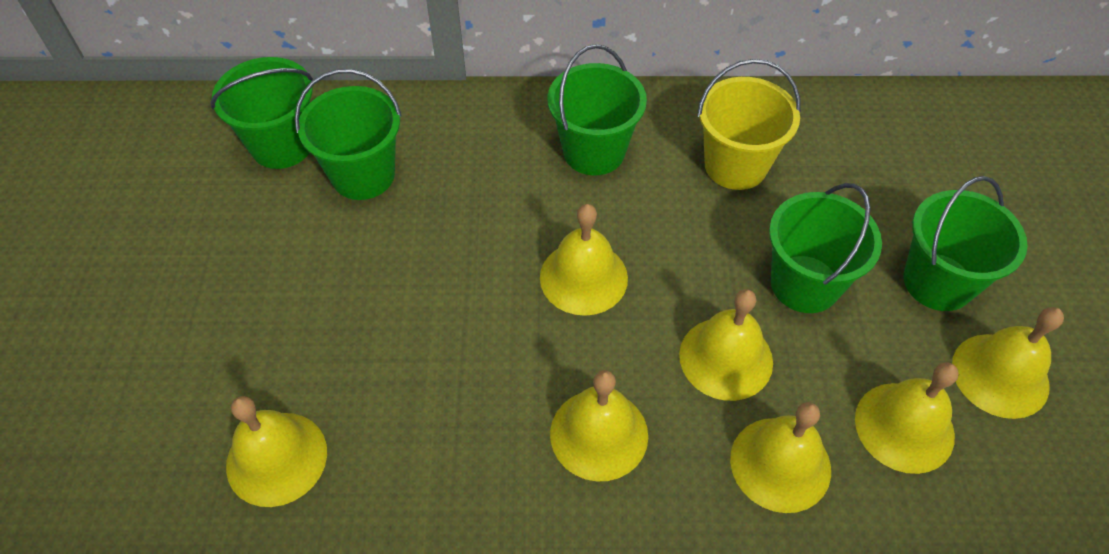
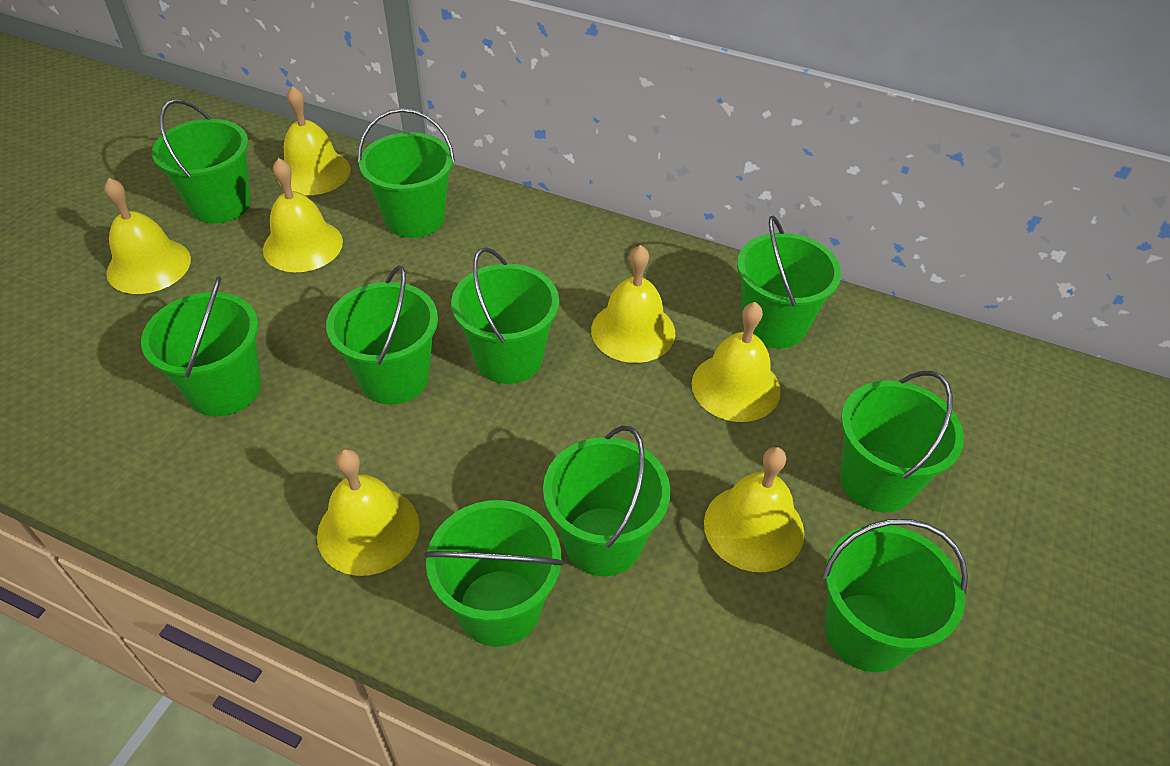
green bucket: 5 -> 10
yellow bucket: 1 -> 0

